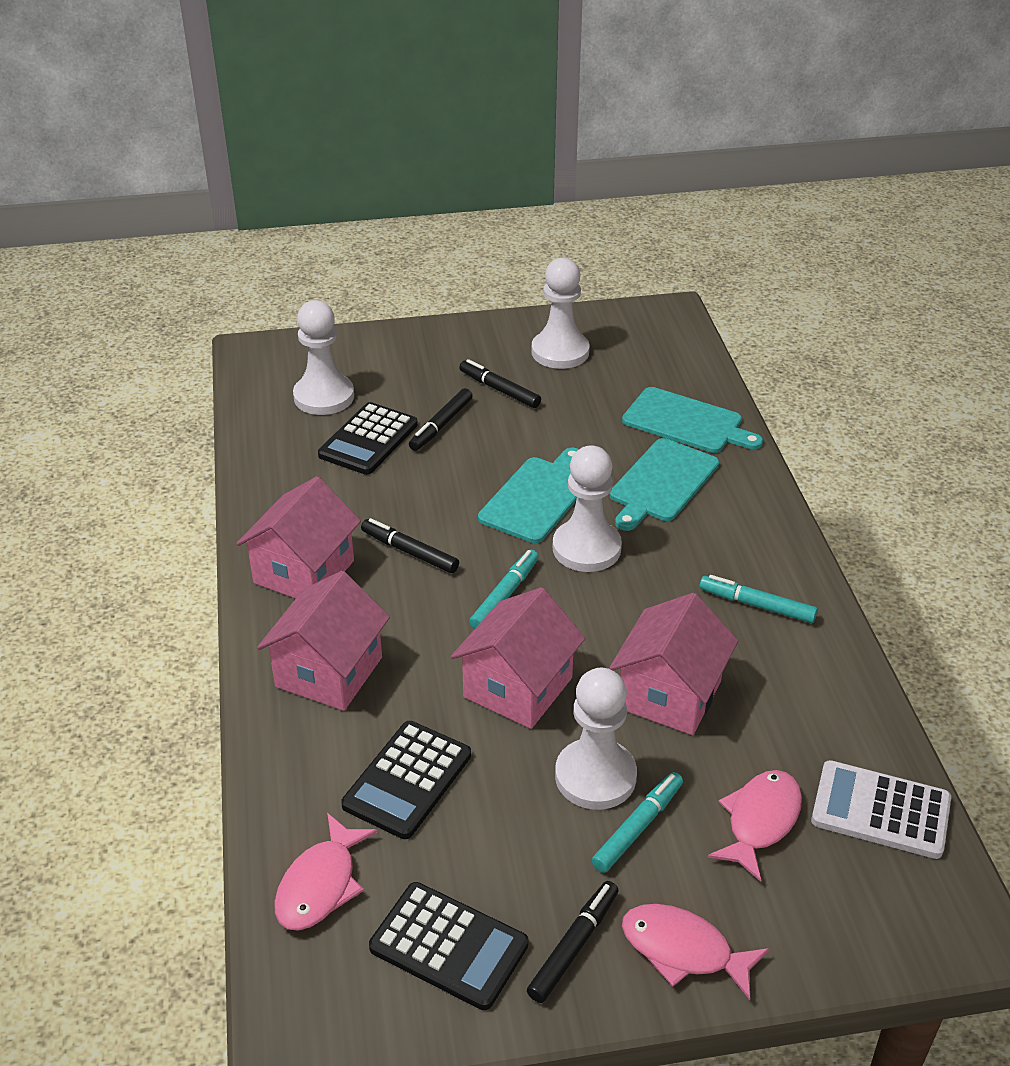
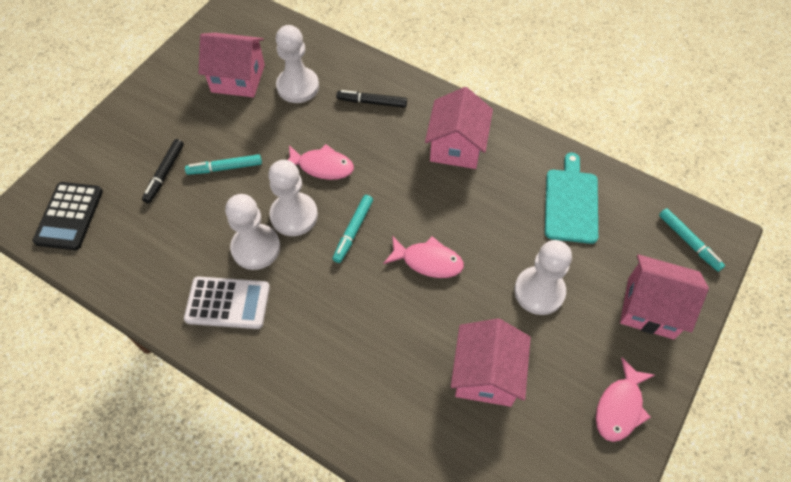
black calculator: 3 -> 1
black marker: 4 -> 2
turquoise cutting board: 3 -> 1

